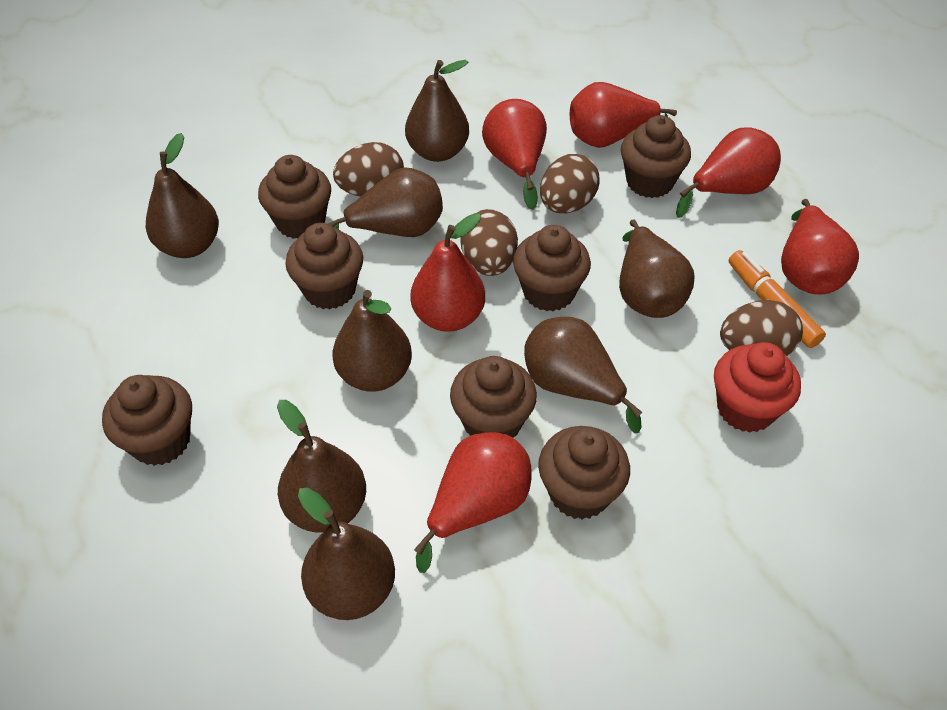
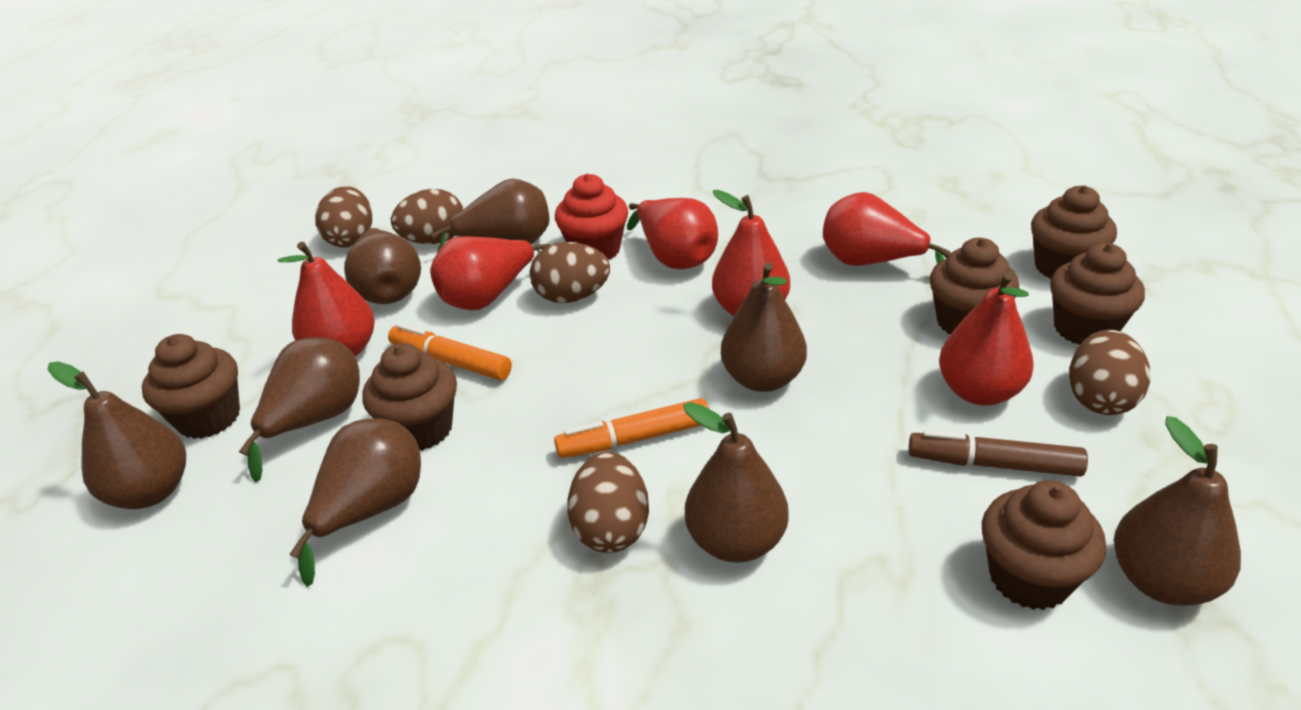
brown cupcake: 7 -> 6
brown egg: 4 -> 5
brown marker: 0 -> 1
orange marker: 1 -> 2

